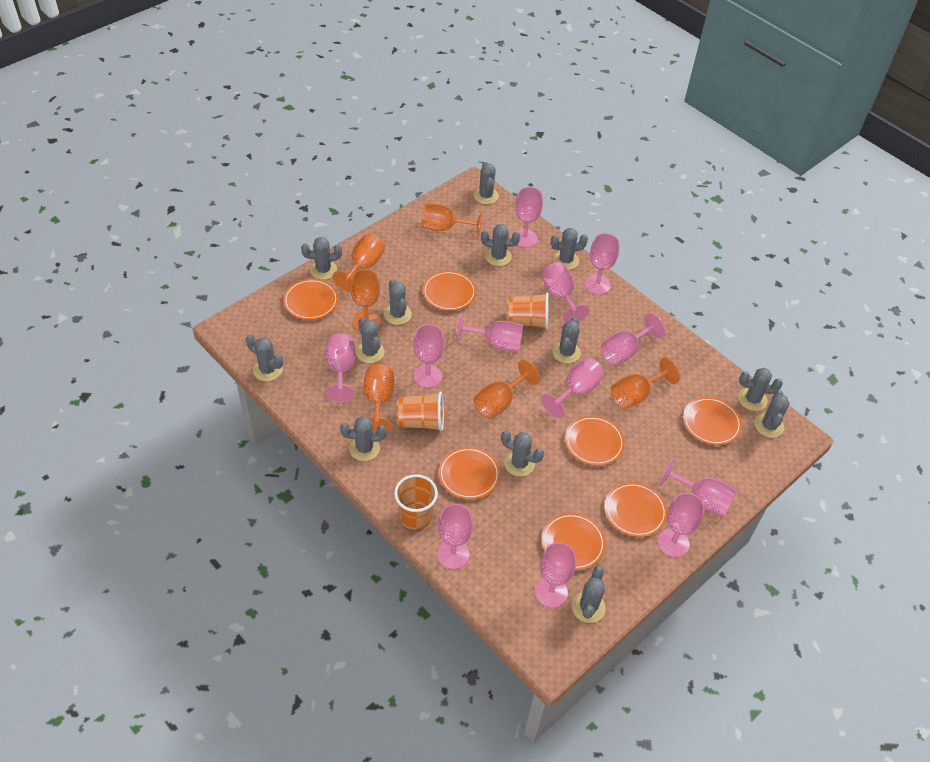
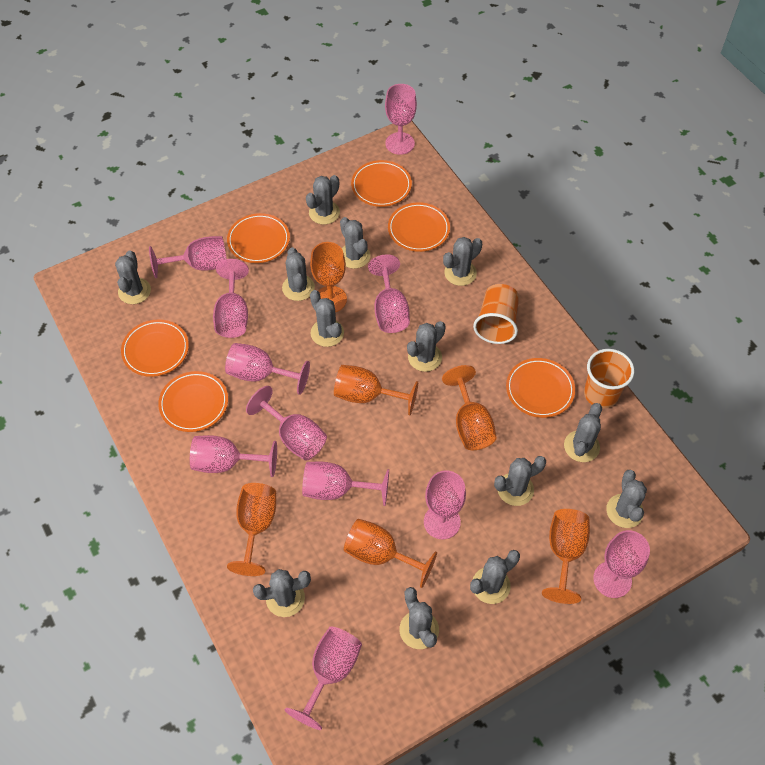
orange cup: 3 -> 2
orange plate: 7 -> 6
pink goblet: 12 -> 11

